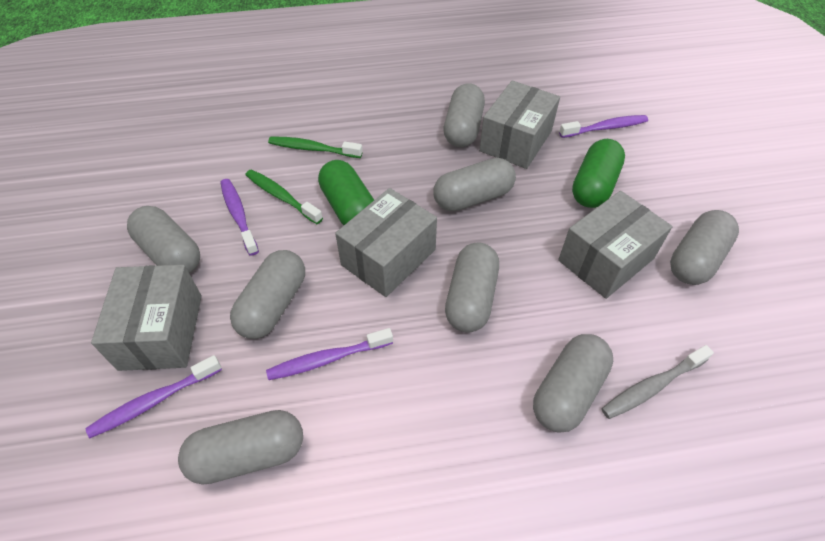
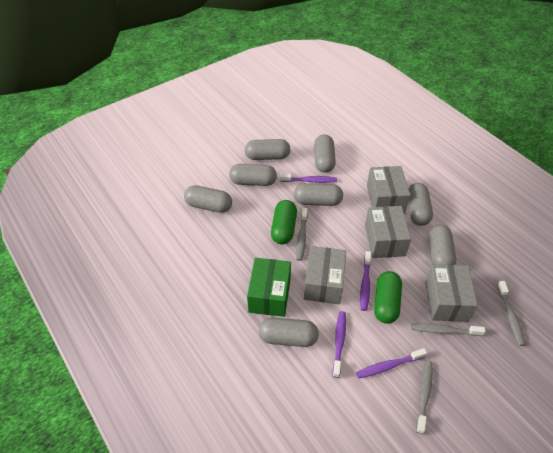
green box: 0 -> 1
green toothbrush: 2 -> 0
grey toothbrush: 1 -> 4

